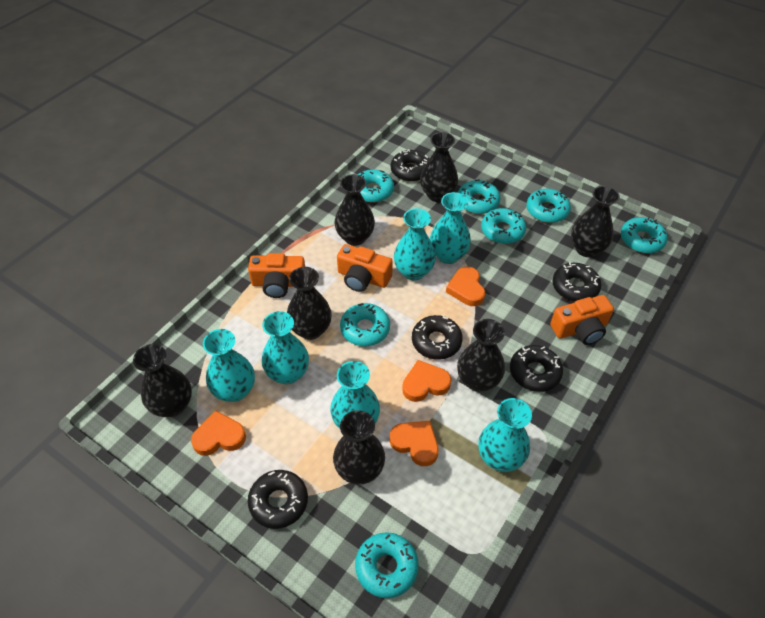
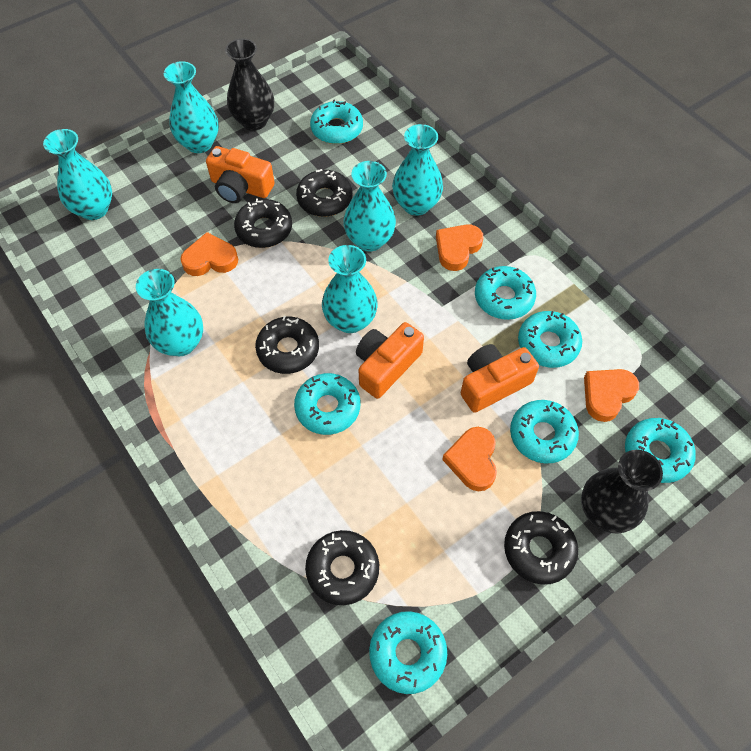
black vase: 7 -> 2

